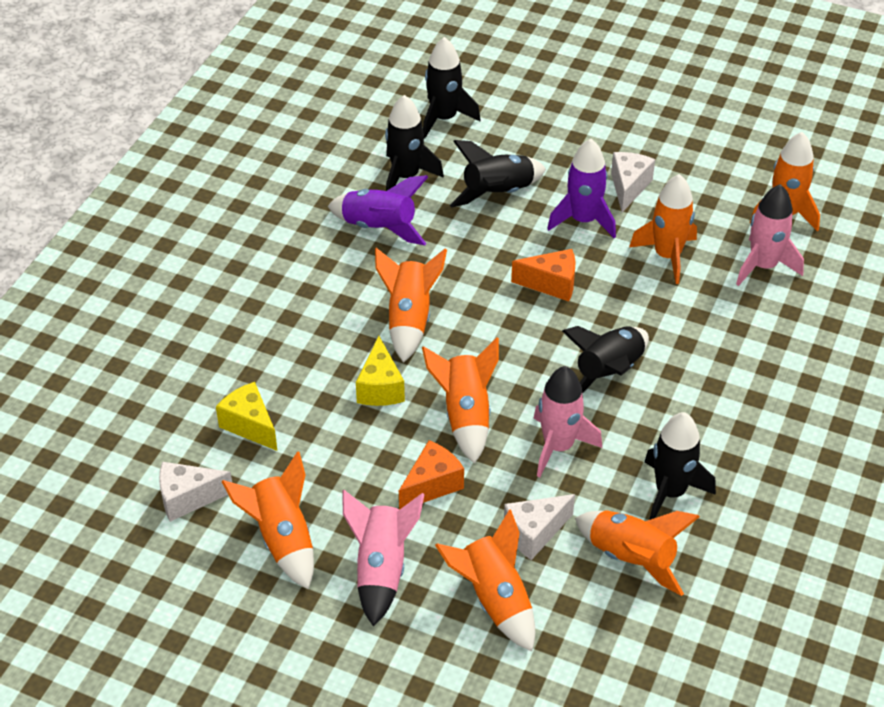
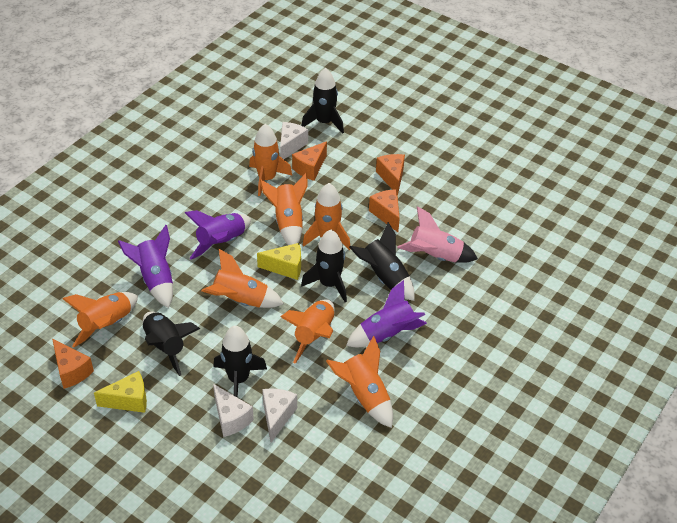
orange cheese: 2 -> 4
pink rocket: 3 -> 1
purple rocket: 2 -> 3

